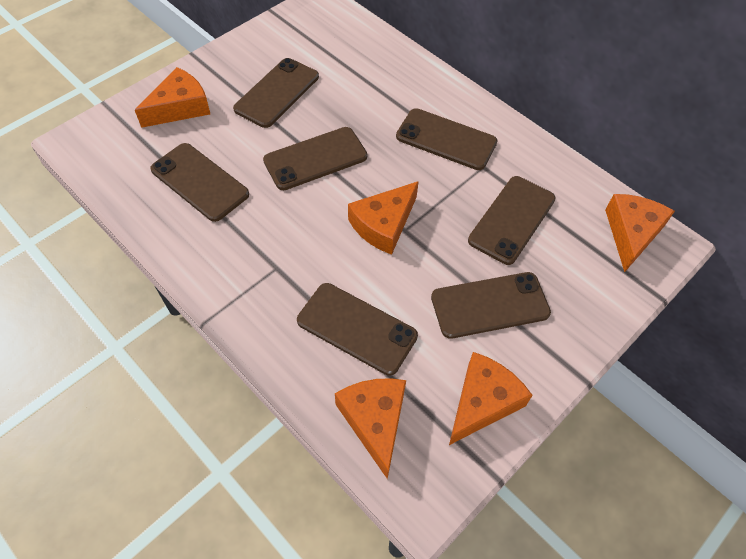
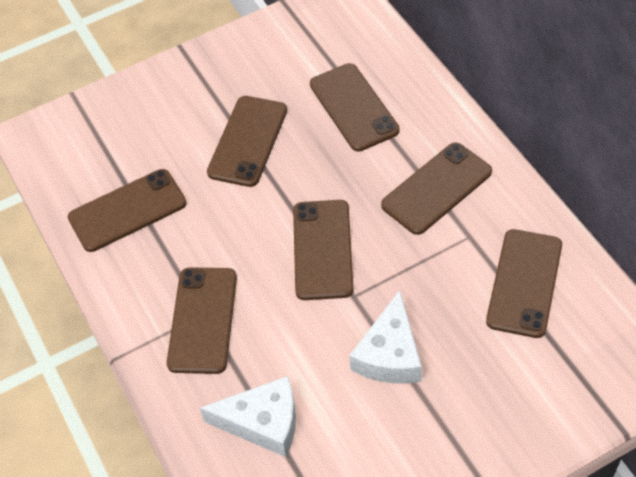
orange cheese: 5 -> 0
white cheese: 0 -> 2

